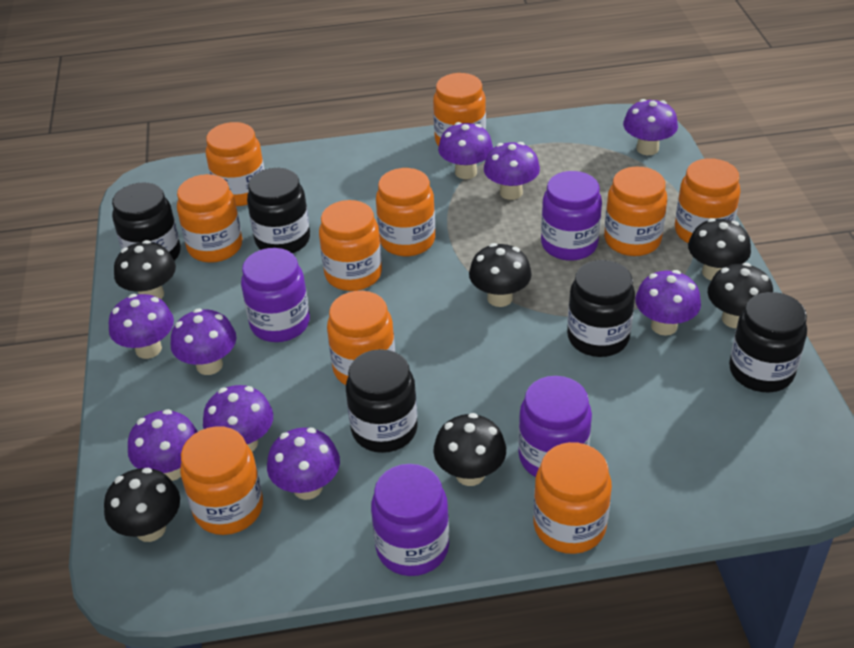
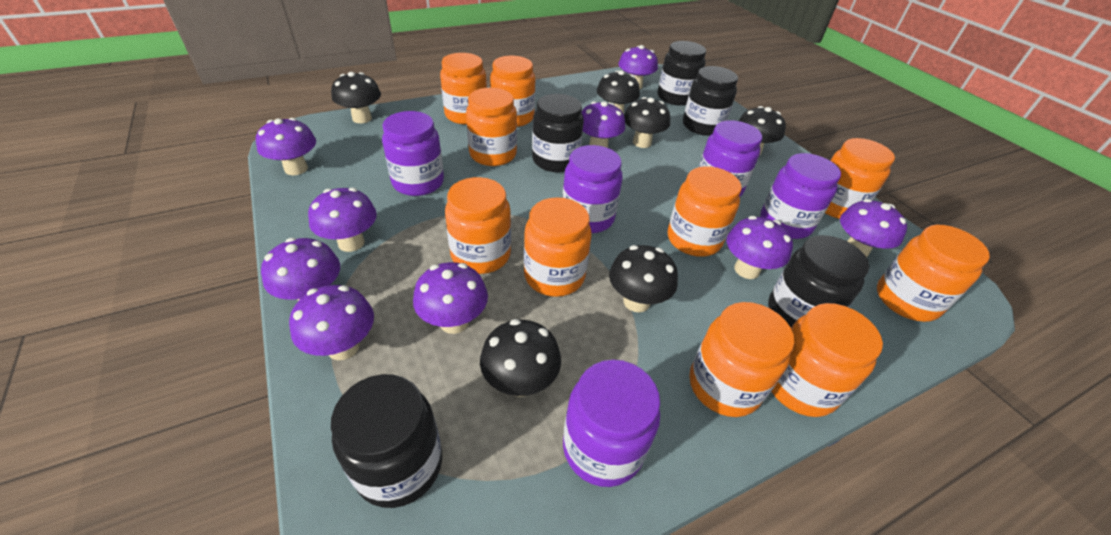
purple jar: 4 -> 5

